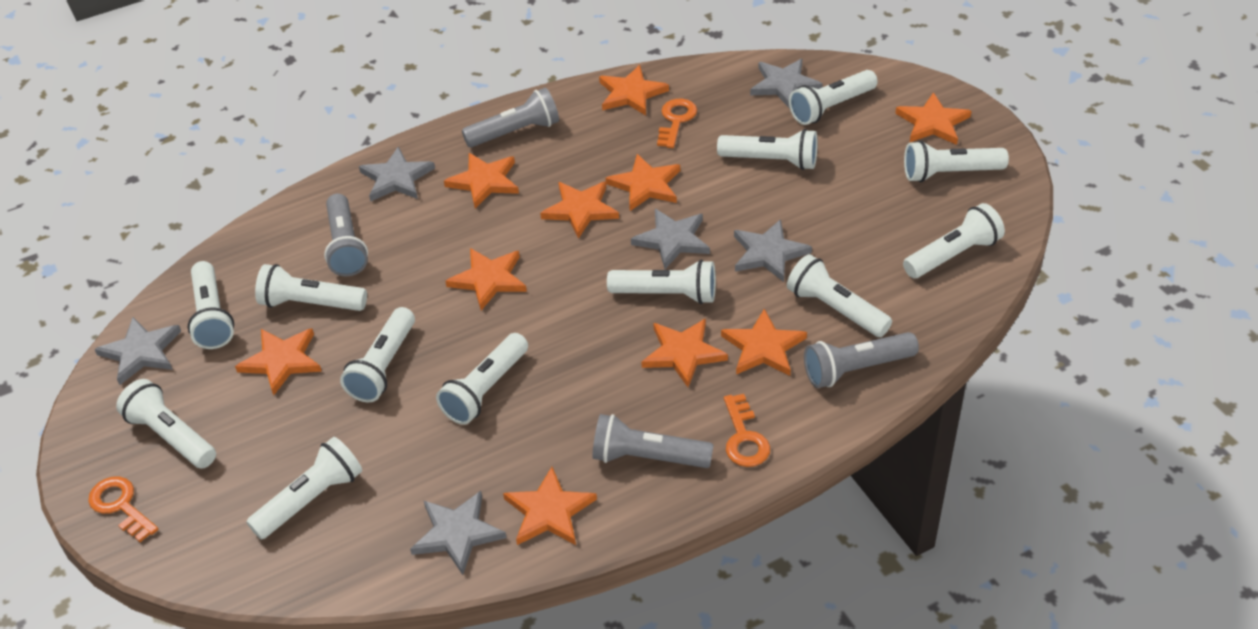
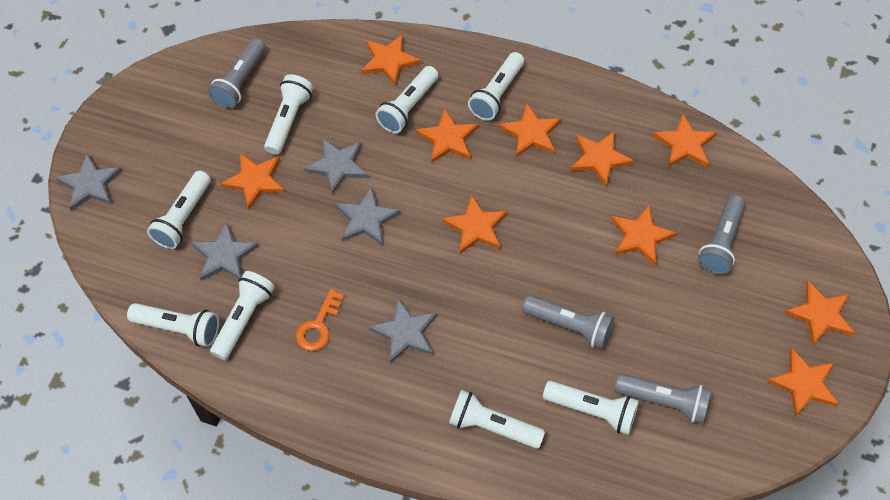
grey star: 6 -> 5
orange key: 3 -> 1
white flashlight: 12 -> 8

